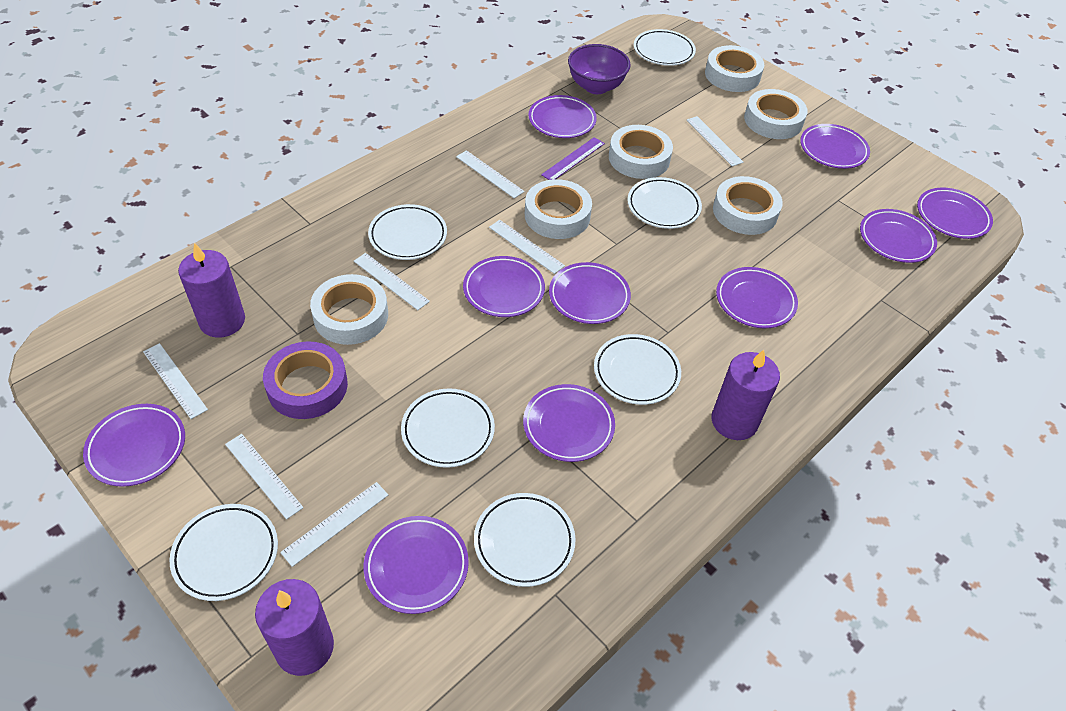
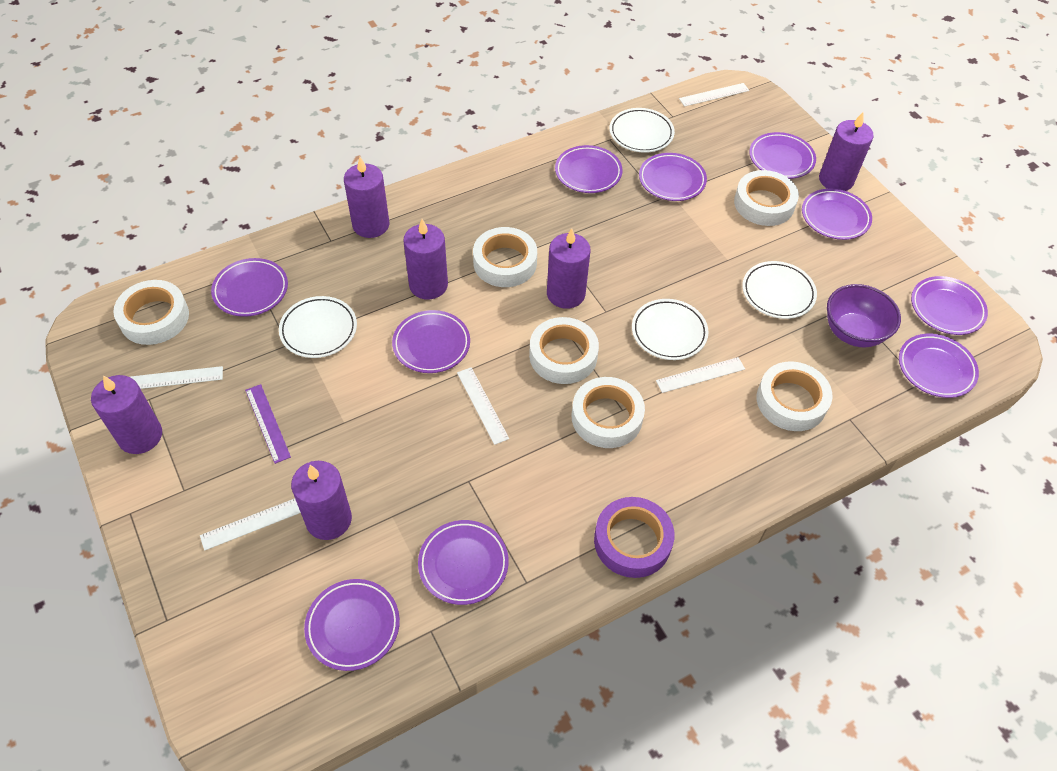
purple candle: 3 -> 6
white plate: 7 -> 4
white ruler: 7 -> 5

